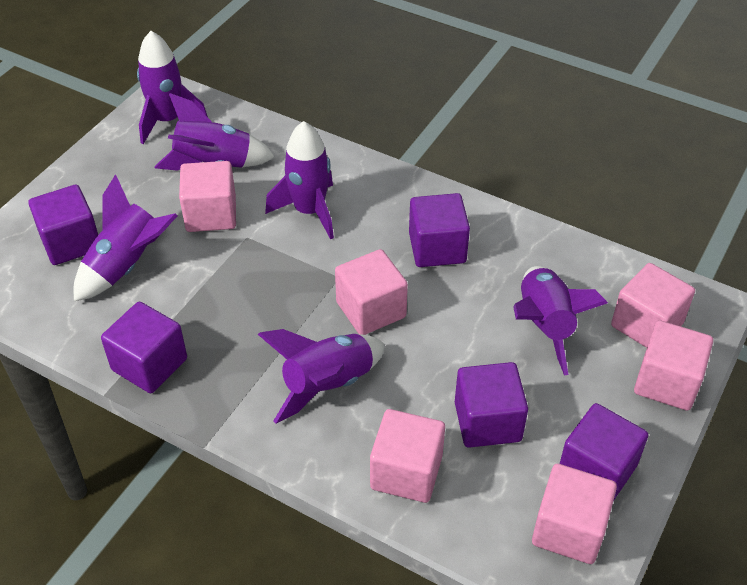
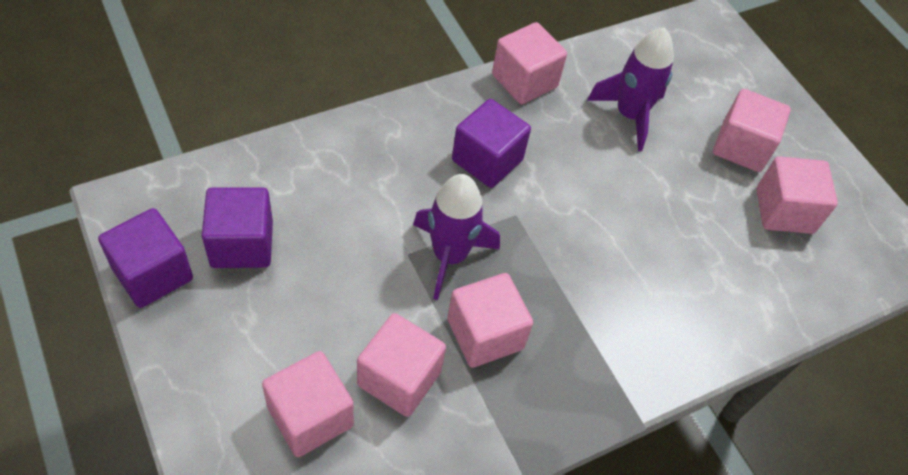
purple cube: 5 -> 3
purple rocket: 6 -> 2

